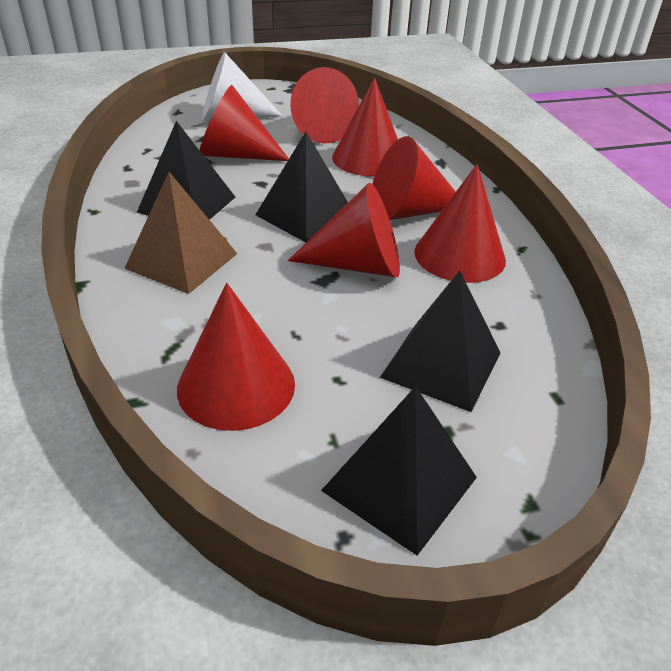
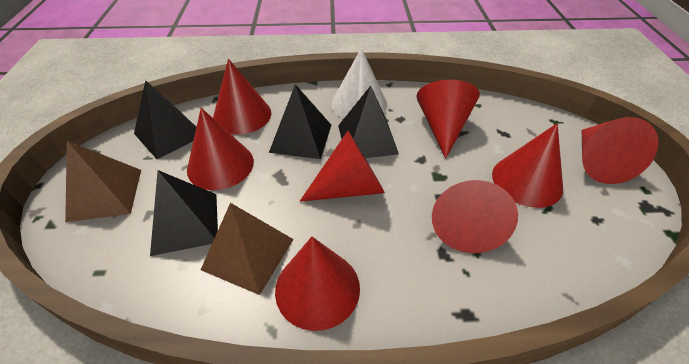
brown pyramid: 1 -> 2
red cone: 7 -> 8

